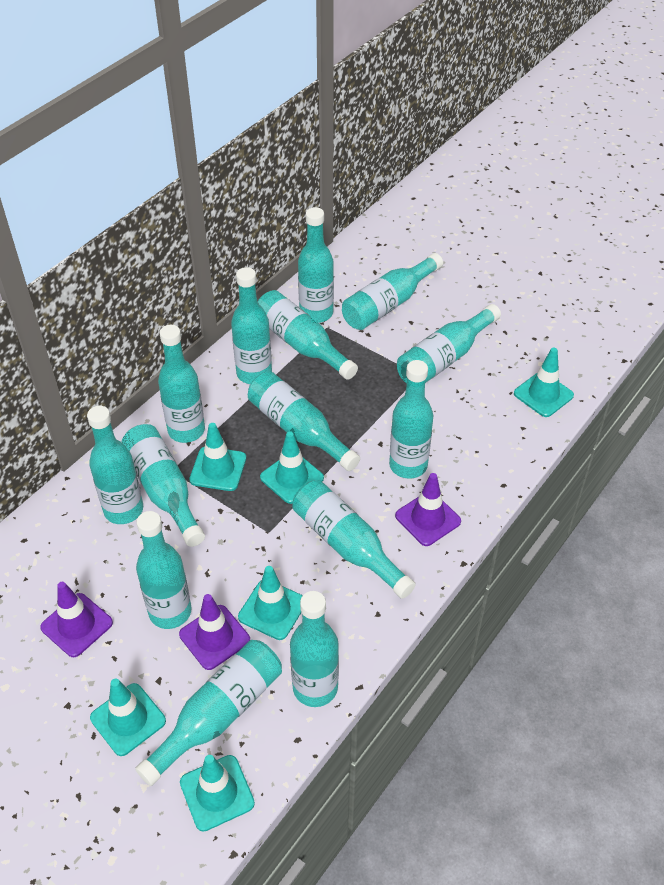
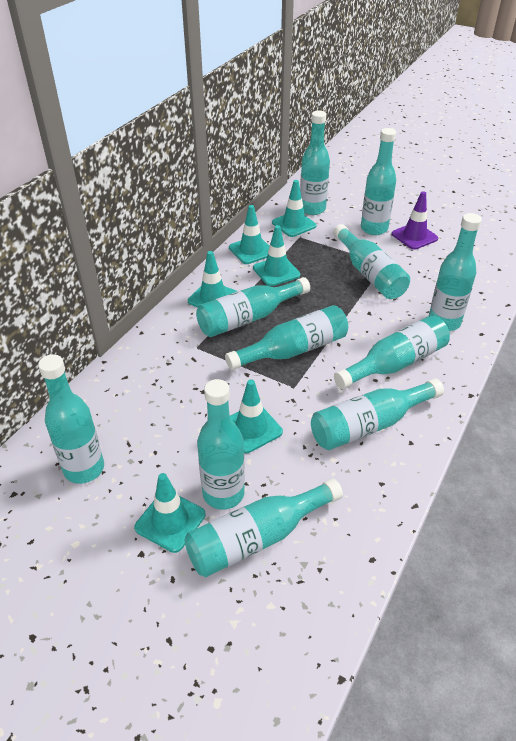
purple traffic cone: 3 -> 1
turquoise bottle: 14 -> 11

